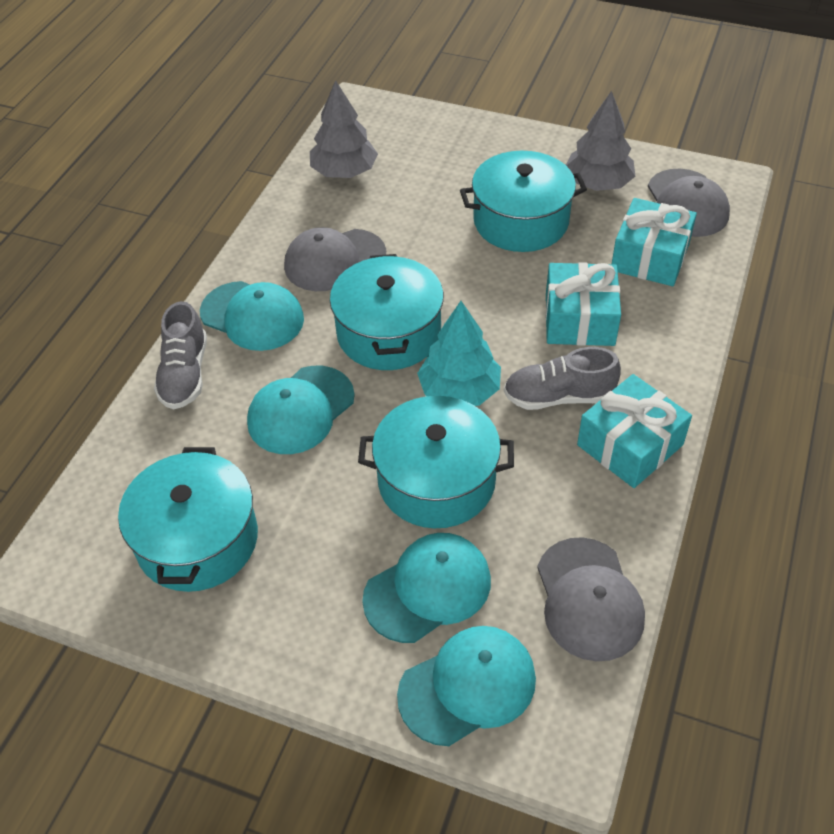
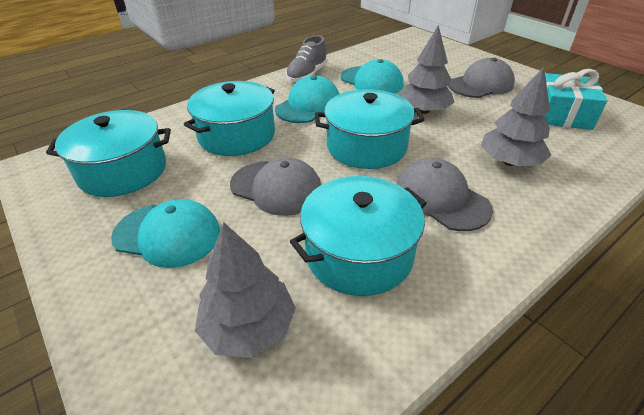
grey shoe: 2 -> 1
grey tree: 2 -> 3
turquoise cap: 4 -> 3
turquoise gift: 3 -> 1
turquoise tree: 1 -> 0

